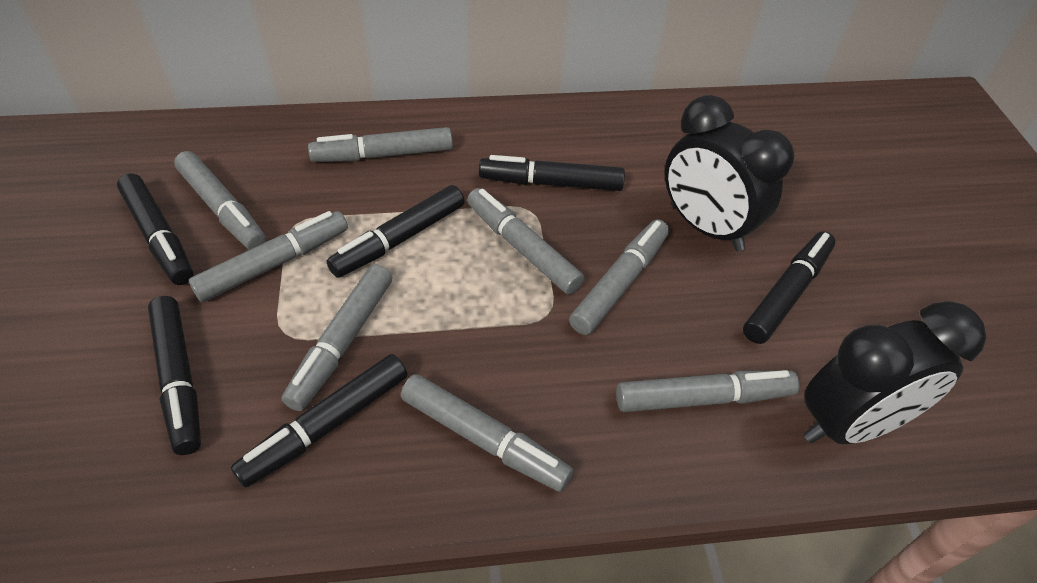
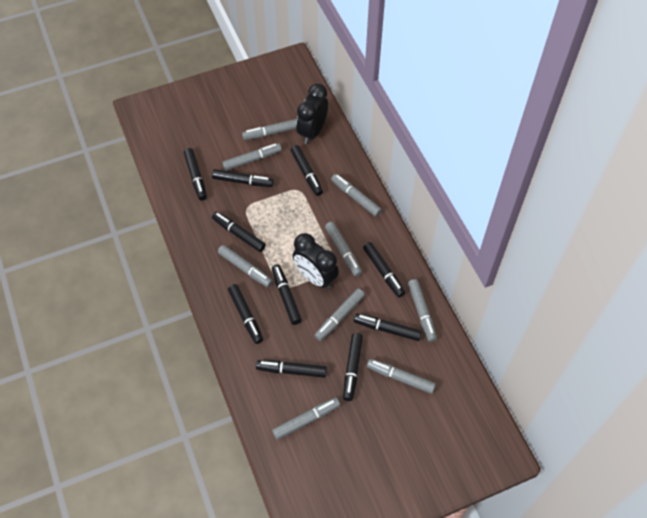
black marker: 6 -> 10
grey marker: 8 -> 9

